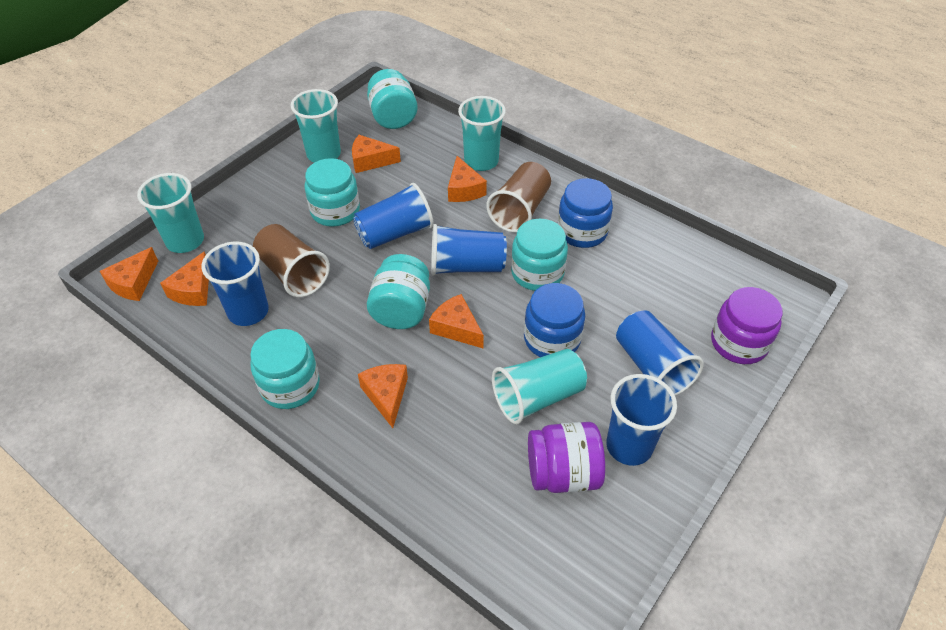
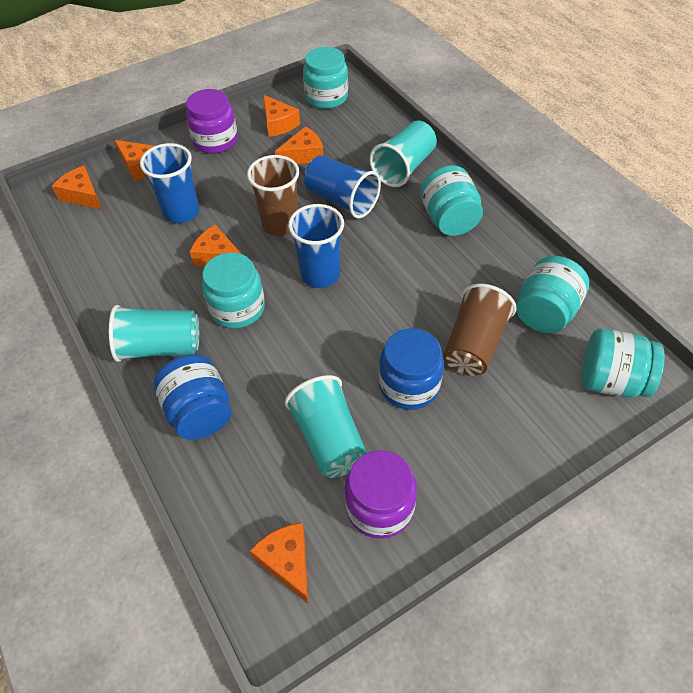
blue cup: 5 -> 3
turquoise cup: 4 -> 3

